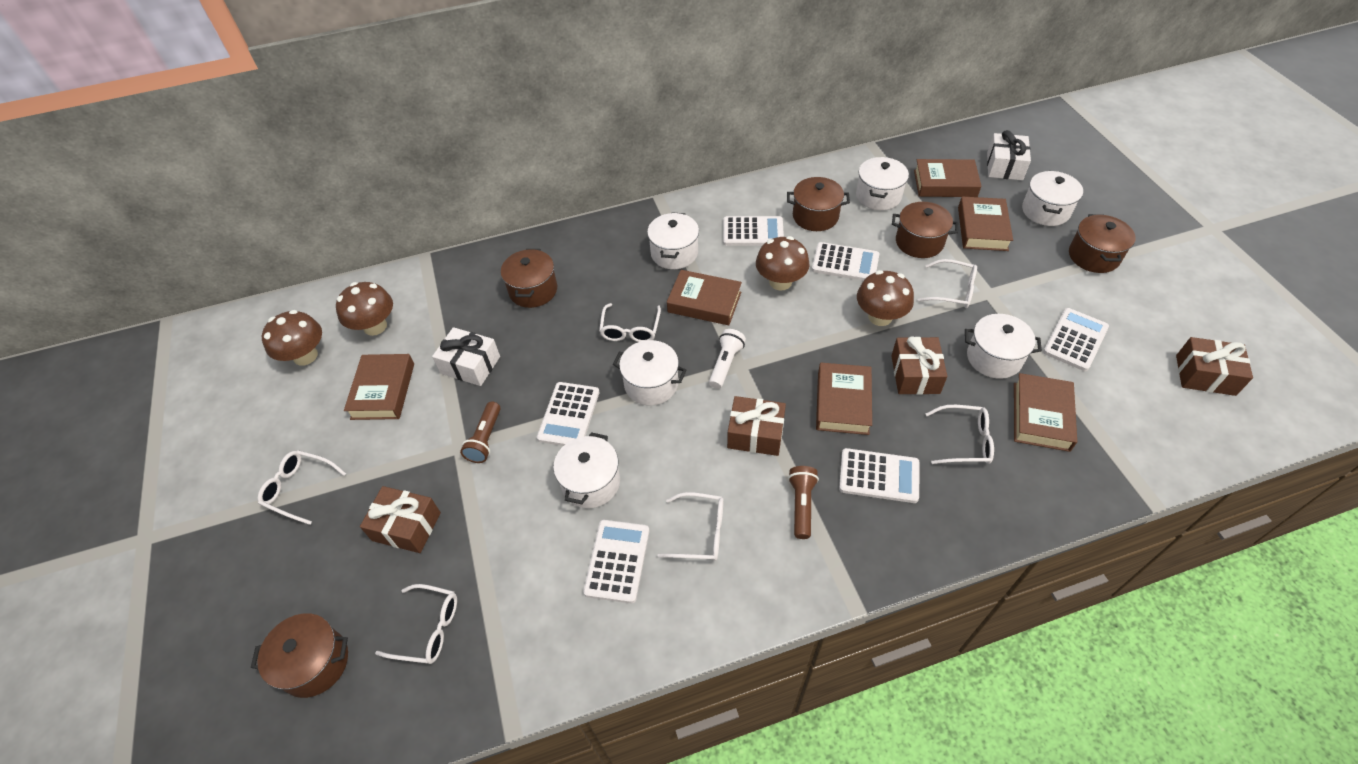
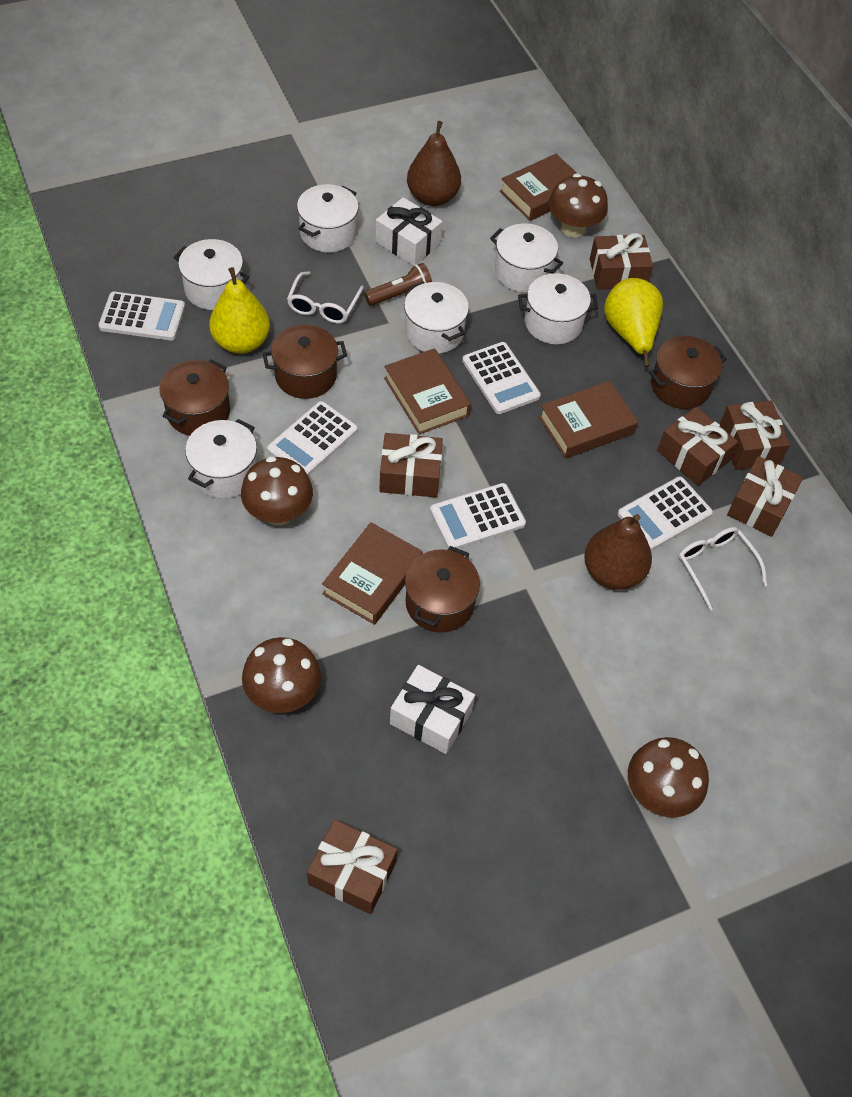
brown book: 6 -> 4
brown flashlight: 2 -> 1
brown gift: 4 -> 6
brown pear: 0 -> 2
brown pot: 5 -> 4
white calculator: 6 -> 5
white flashlight: 1 -> 0
white glasses: 6 -> 2
yellow pear: 0 -> 2

